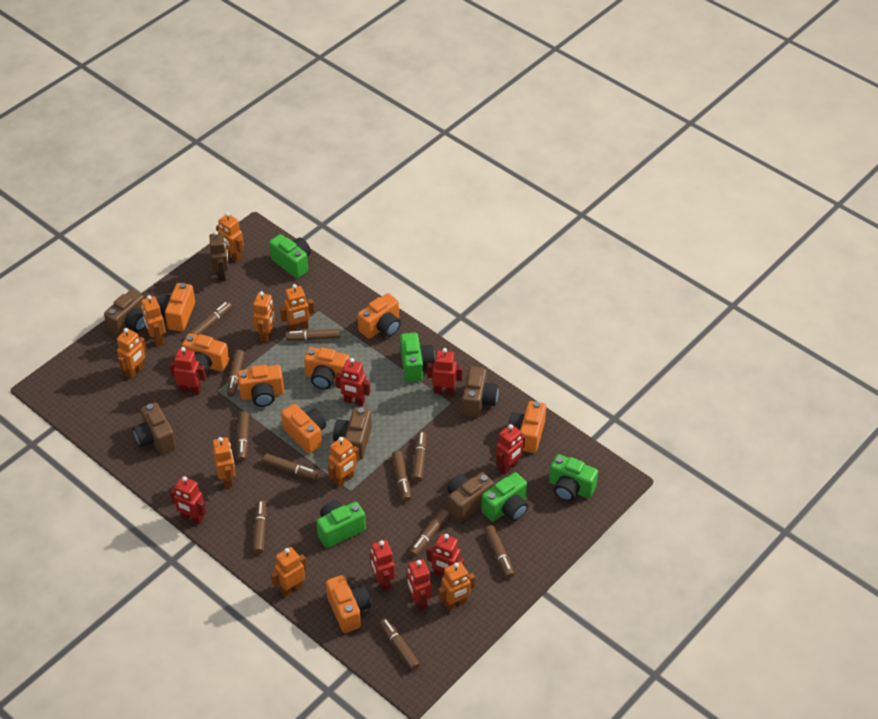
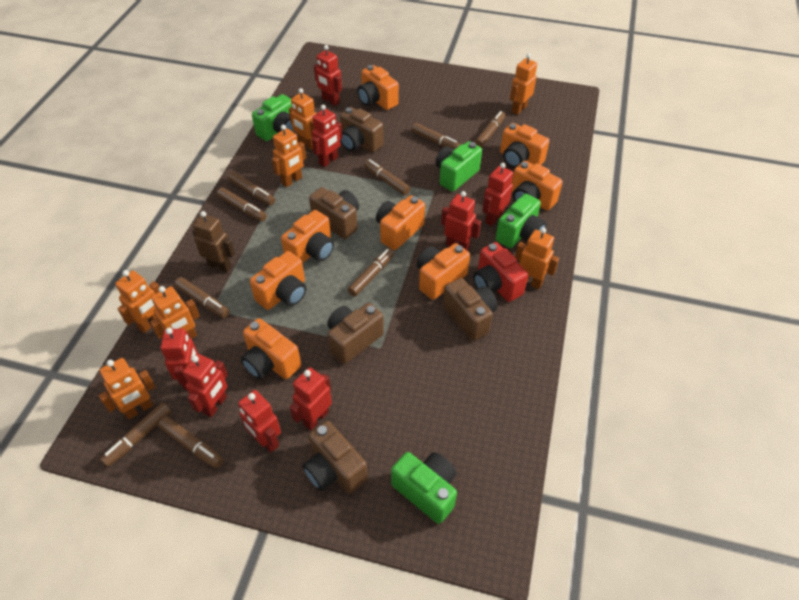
brown marker: 11 -> 9
green camera: 5 -> 4
orange robot: 9 -> 7
red camera: 0 -> 1

